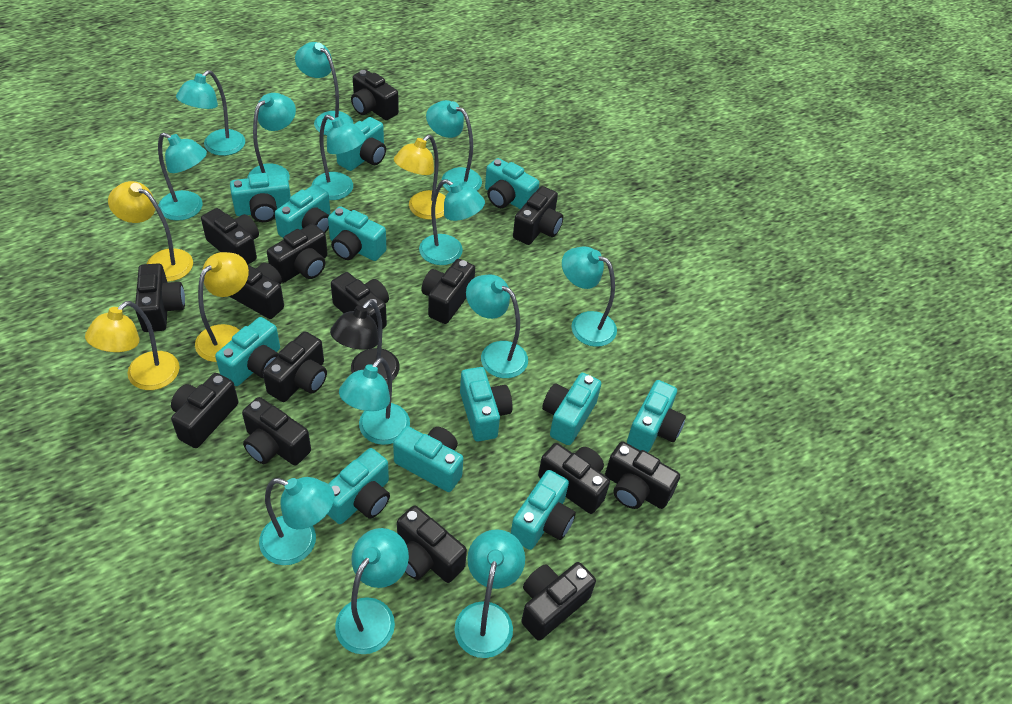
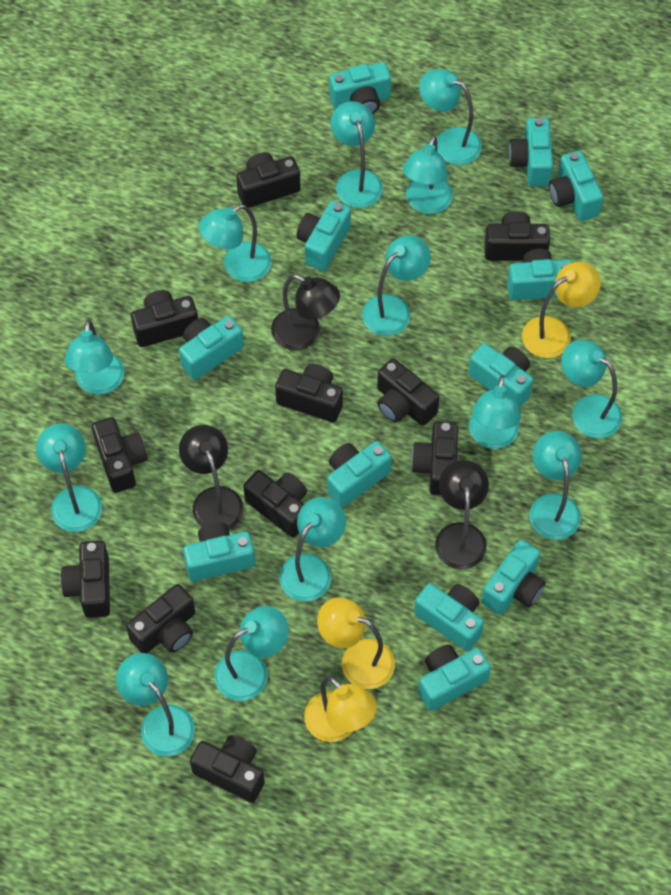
black camera: 15 -> 11
black lamp: 1 -> 3
yellow lamp: 4 -> 3

